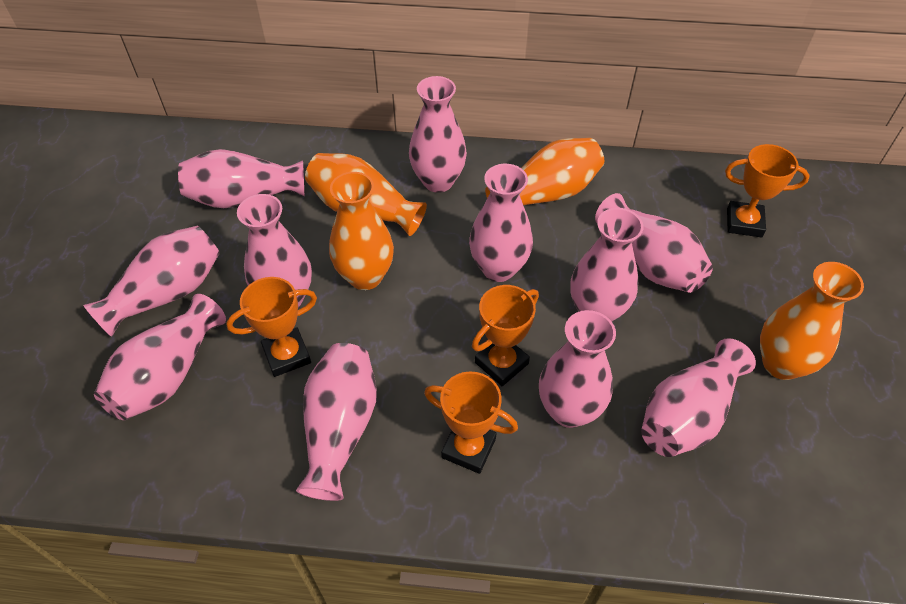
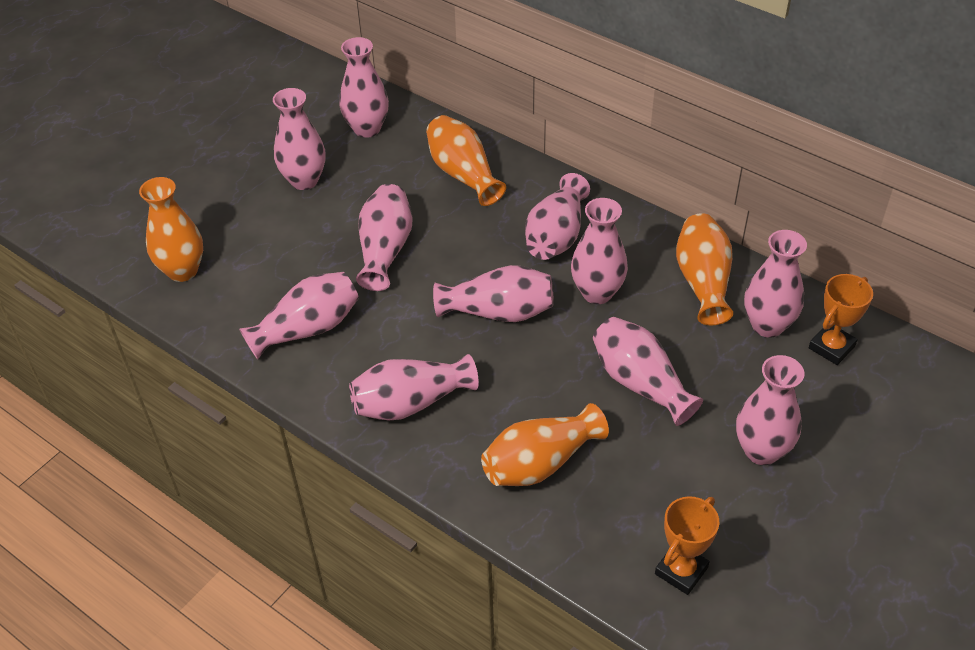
orange trophy: 4 -> 2

